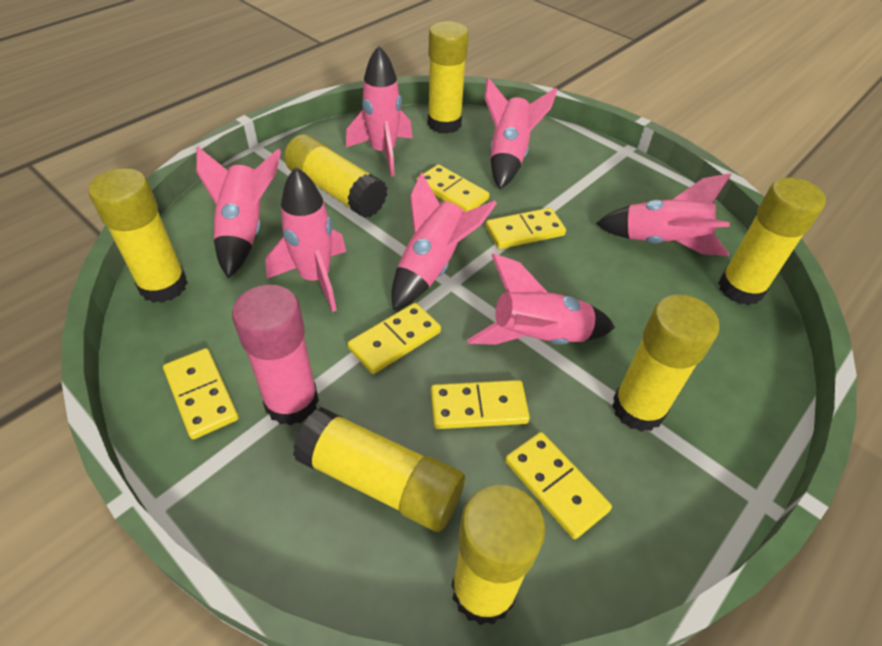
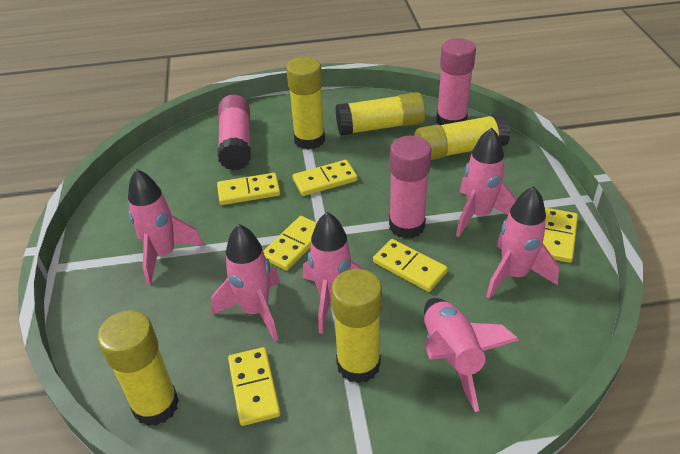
pink glue stick: 1 -> 3
pink rocket: 7 -> 6
yellow glue stick: 7 -> 5

